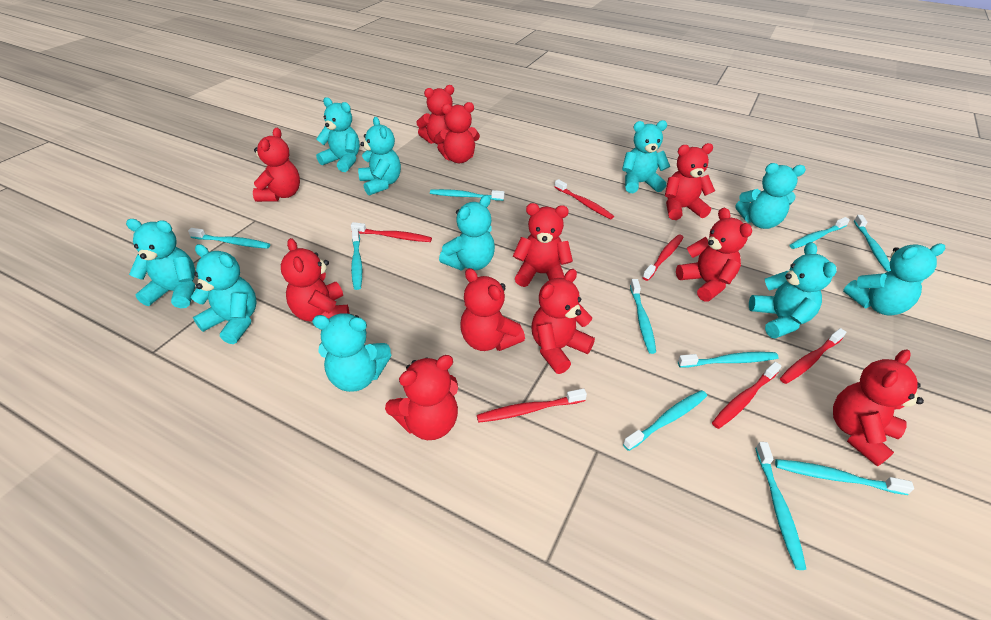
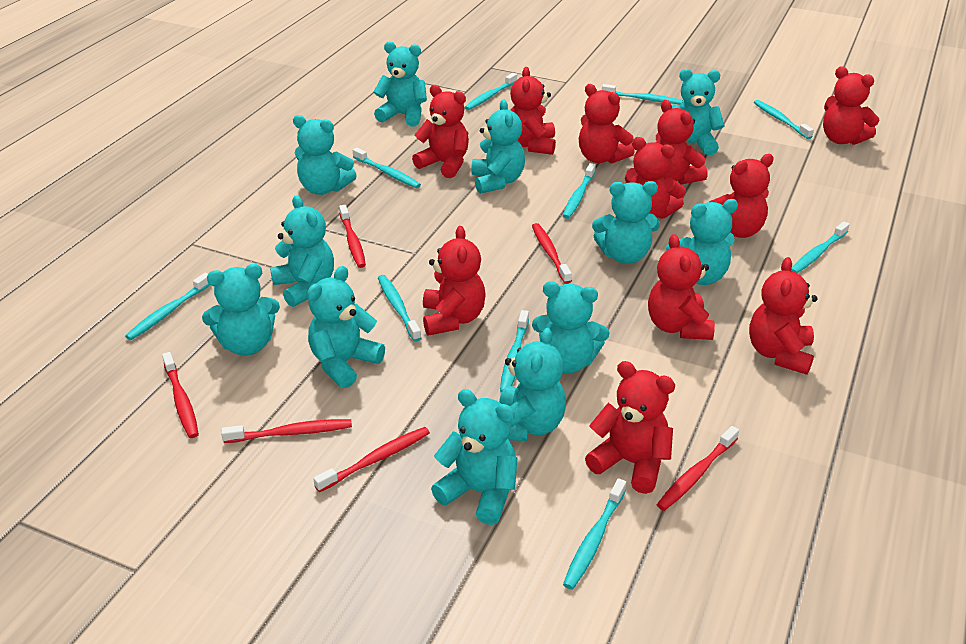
turquoise teddy bear: 10 -> 12

